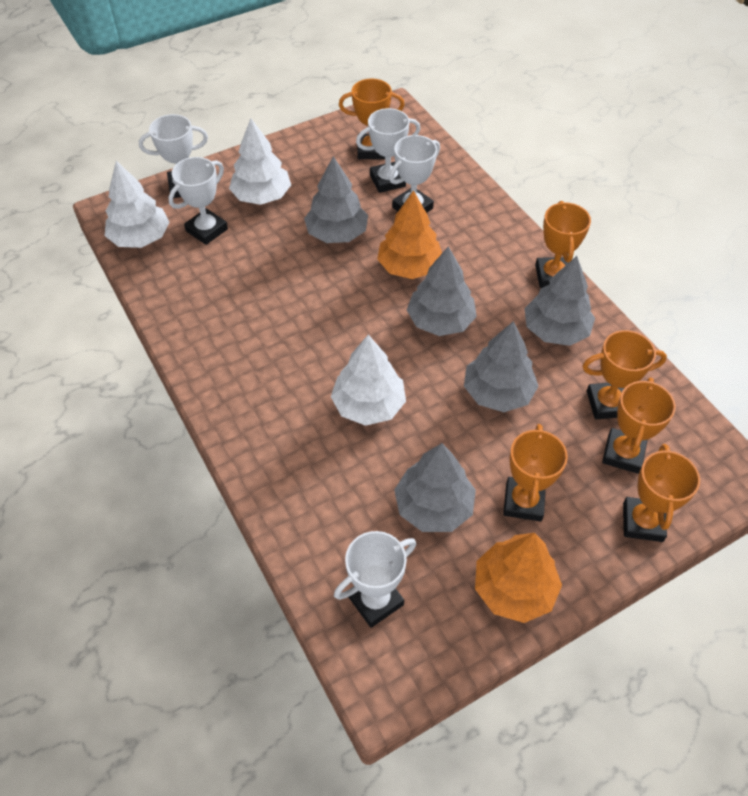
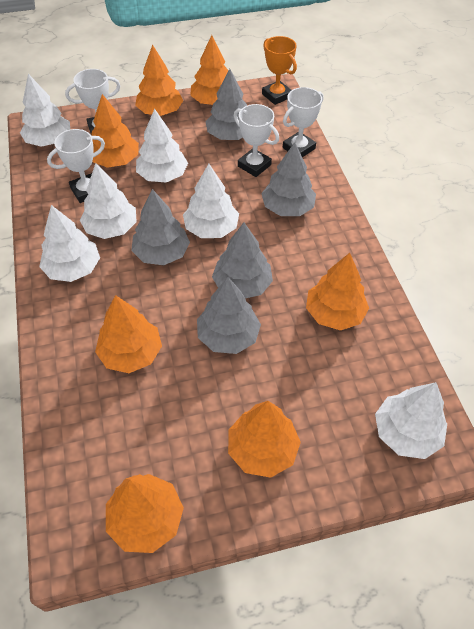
orange tree: 2 -> 7
orange trophy: 6 -> 1
white tree: 3 -> 6
white trophy: 5 -> 4

